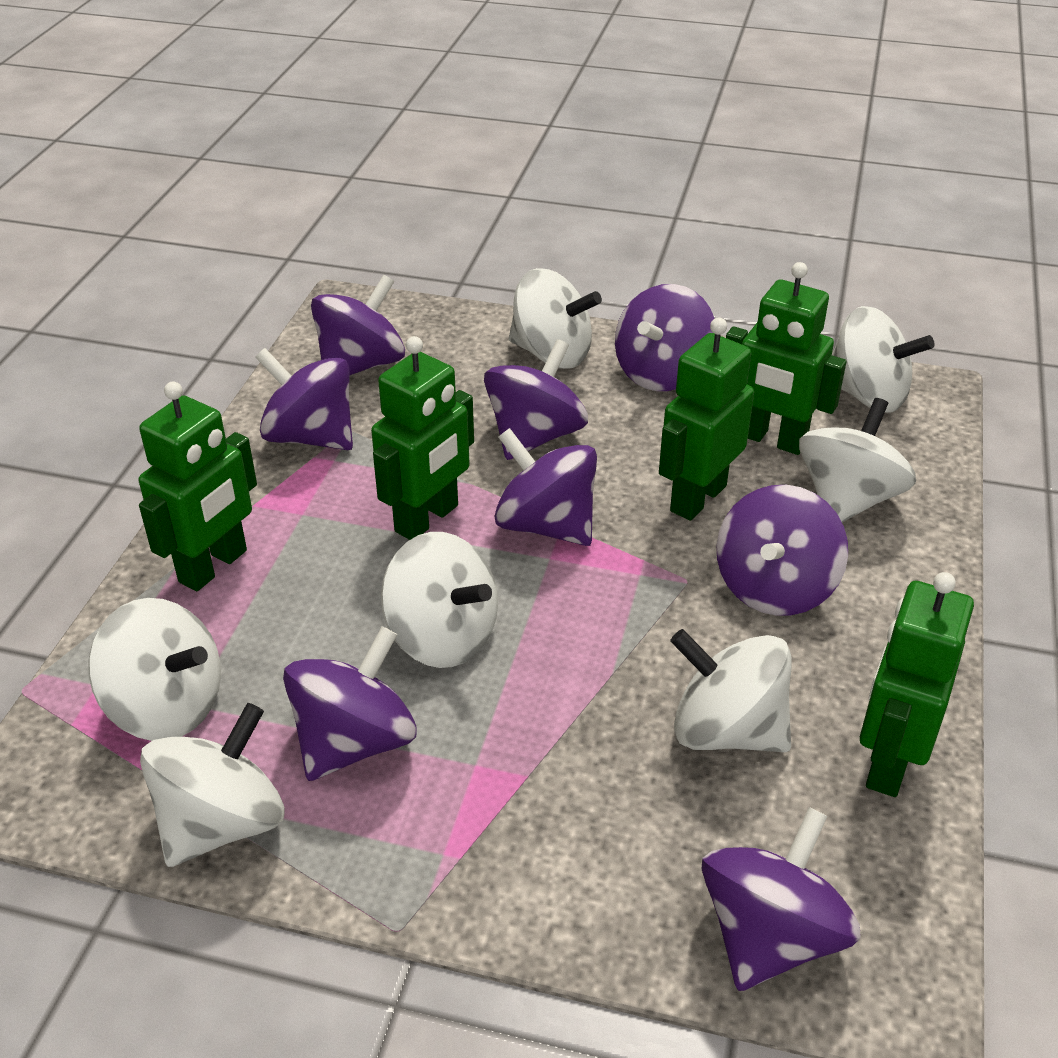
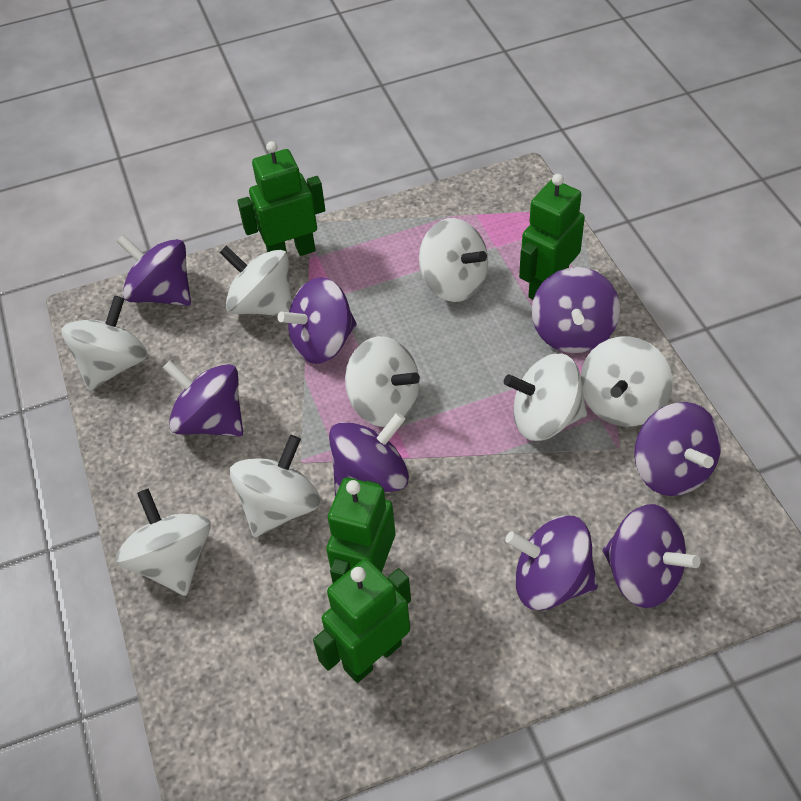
green robot: 5 -> 4
white spinning top: 7 -> 8

